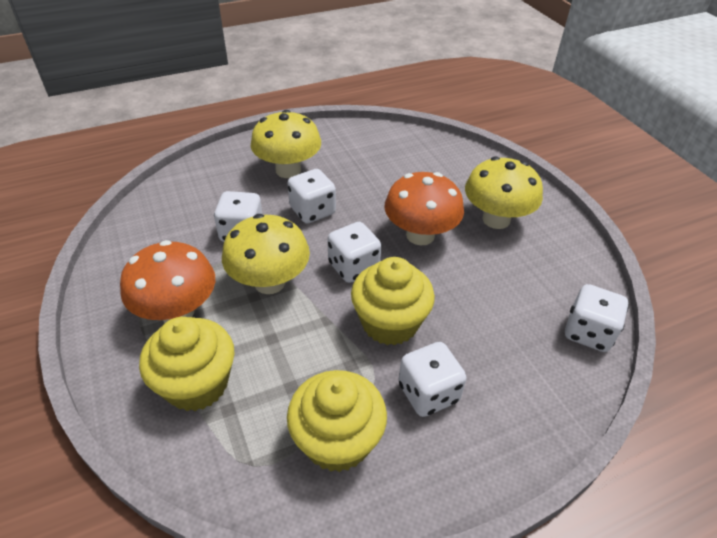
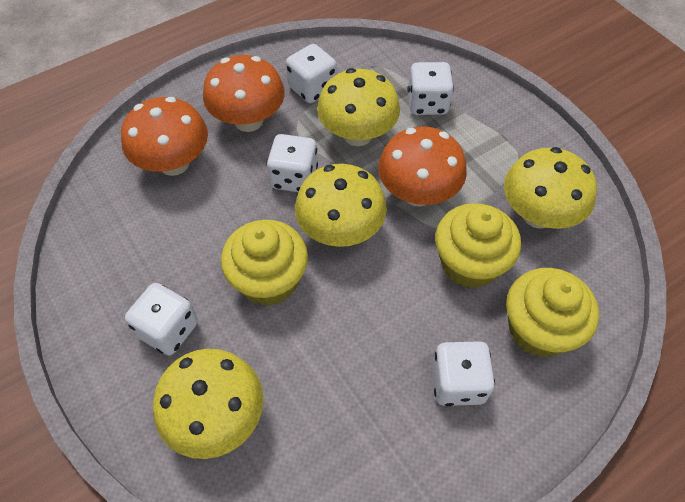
orange mushroom: 2 -> 3
yellow mushroom: 3 -> 4

